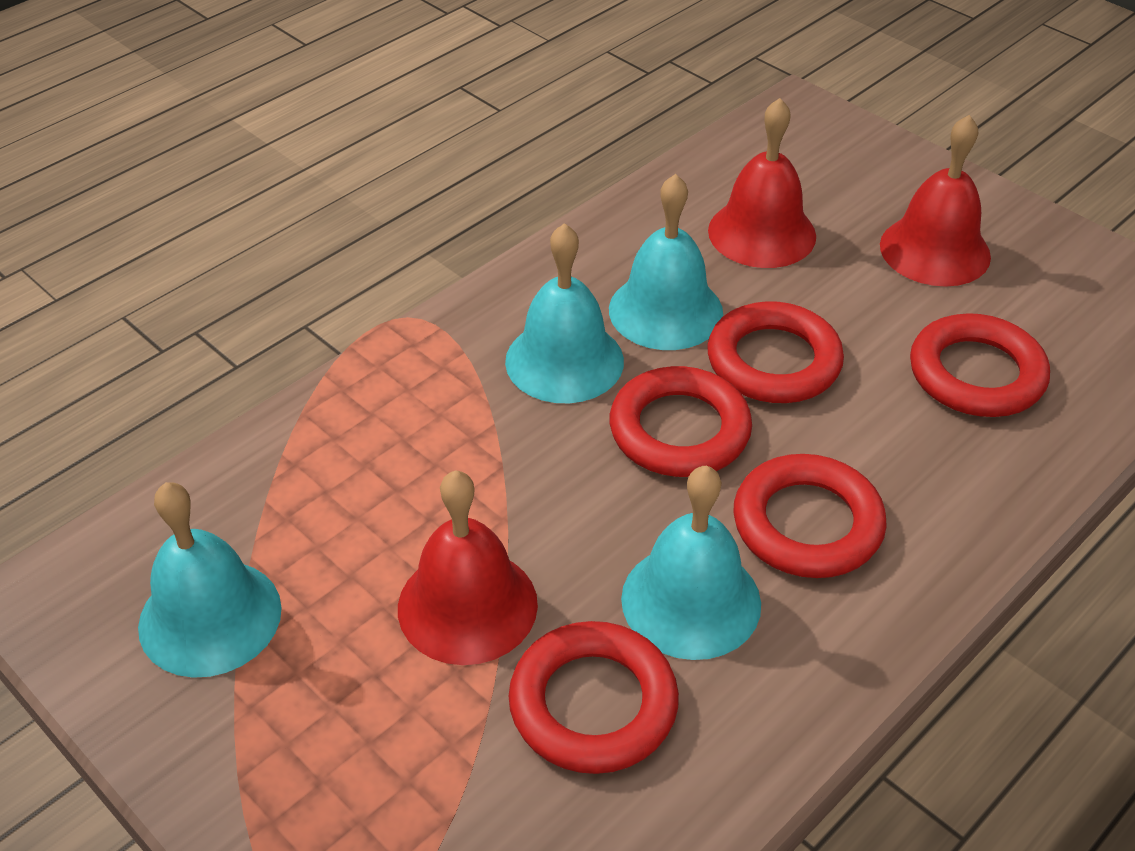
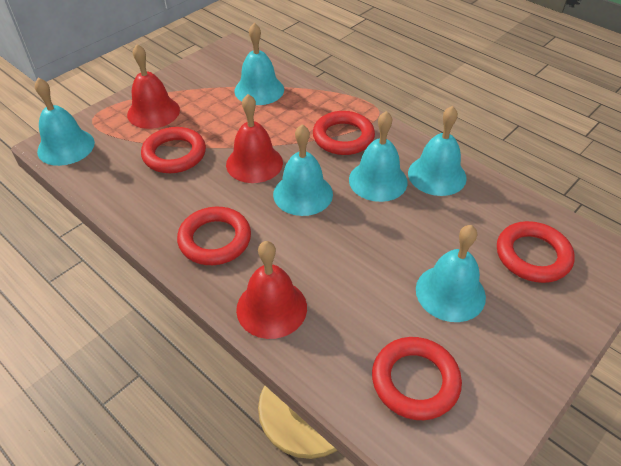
turquoise bell: 4 -> 6

